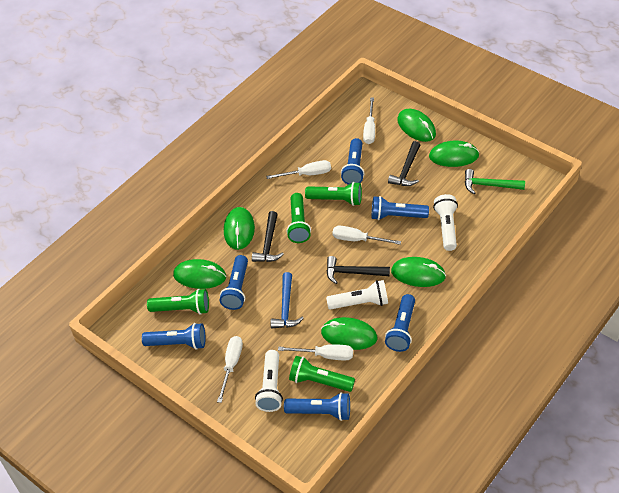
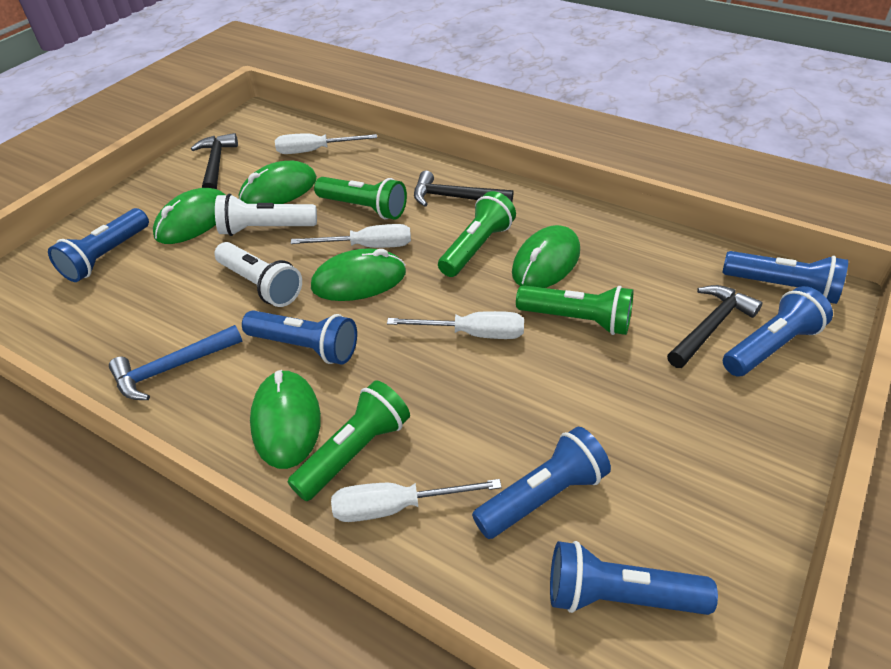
green hammer: 1 -> 0
green mouse: 6 -> 5
white flashlight: 3 -> 2
white screwdriver: 5 -> 4

